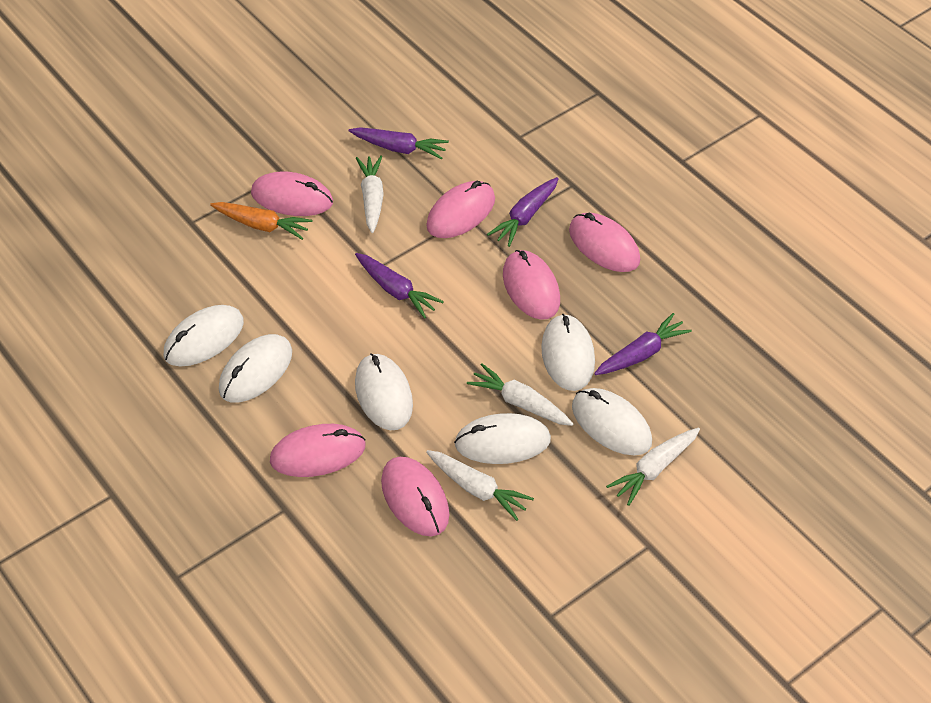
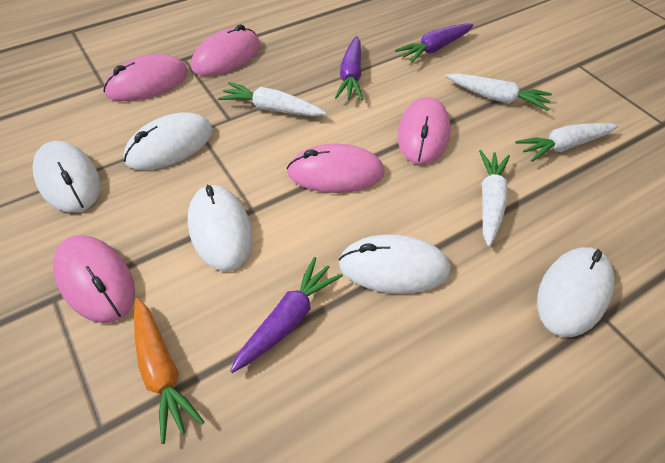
pink mouse: 6 -> 5
purple carrot: 4 -> 3
white mouse: 6 -> 5

